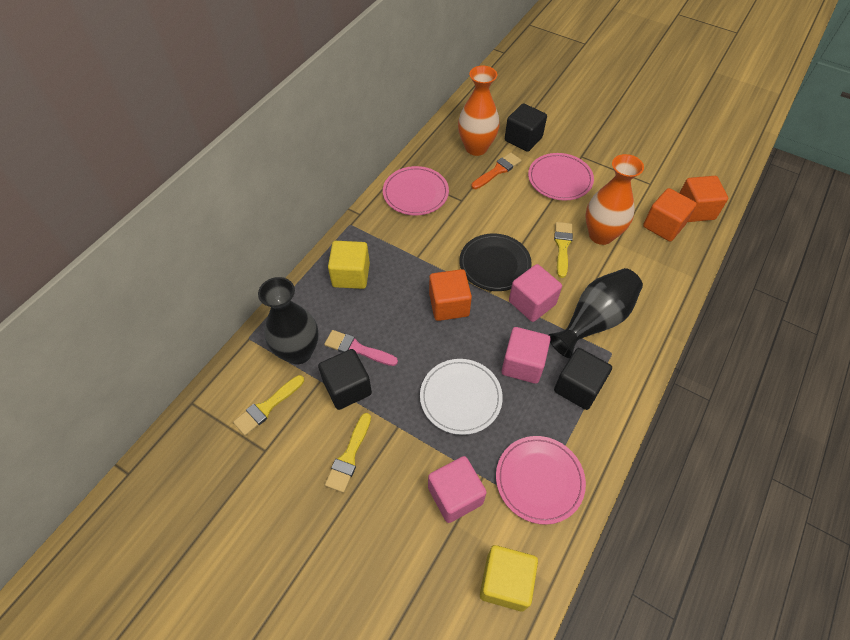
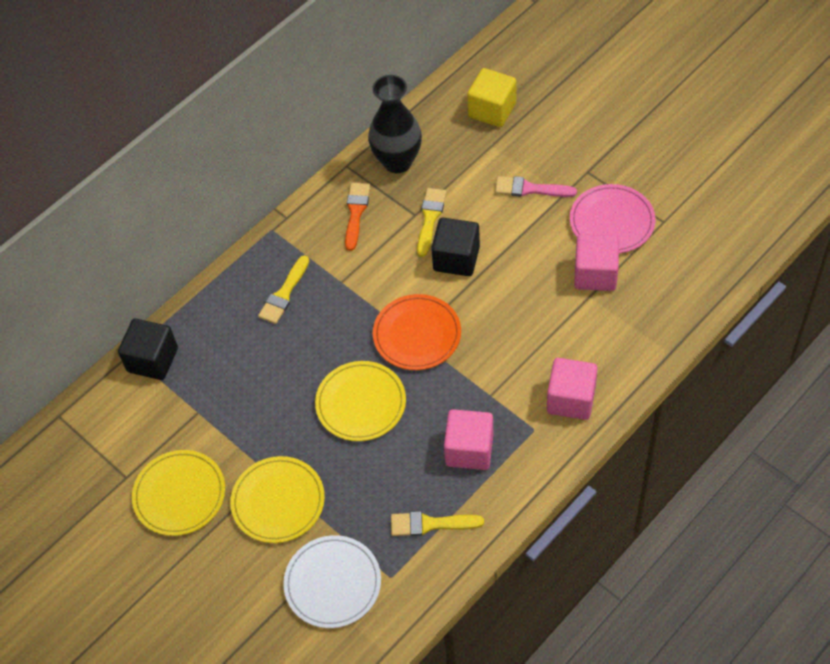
black cube: 3 -> 2
black plate: 1 -> 0
black vase: 2 -> 1
orange cube: 3 -> 0
orange plate: 0 -> 1
orange vase: 2 -> 0
pink plate: 3 -> 1
yellow cube: 2 -> 1
yellow plate: 0 -> 3

